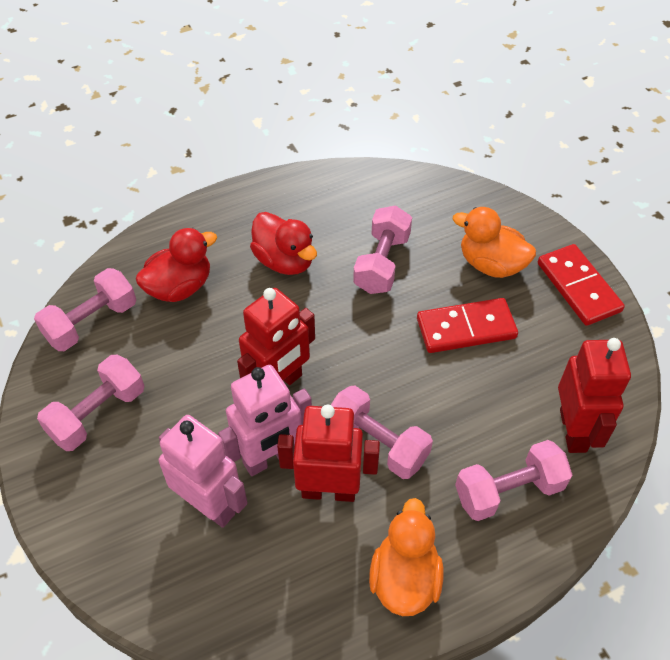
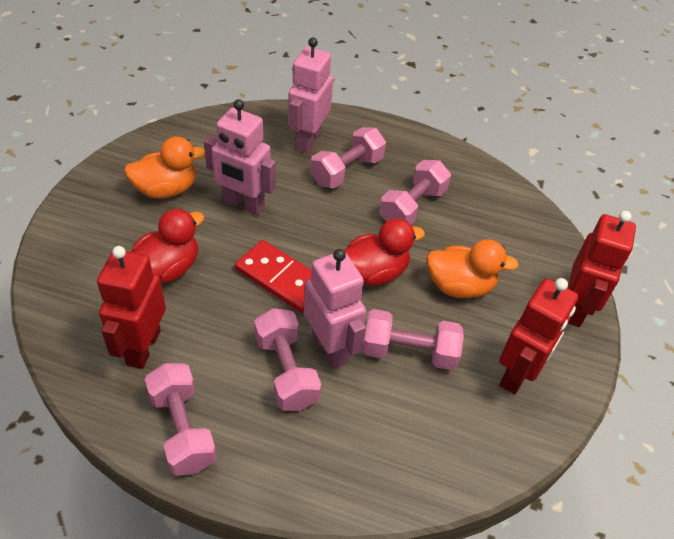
pink robot: 2 -> 3
red domino: 2 -> 1

